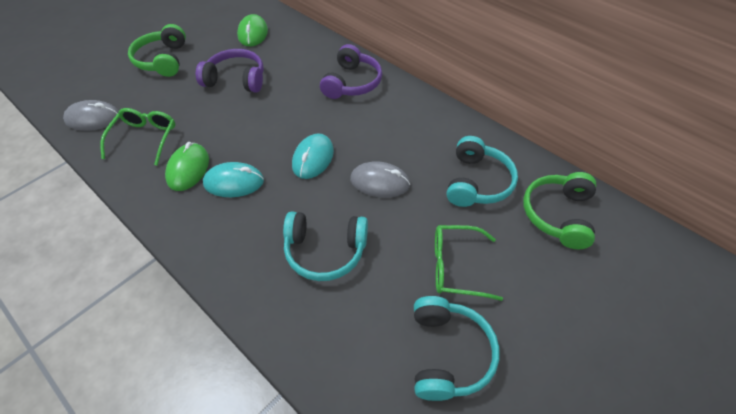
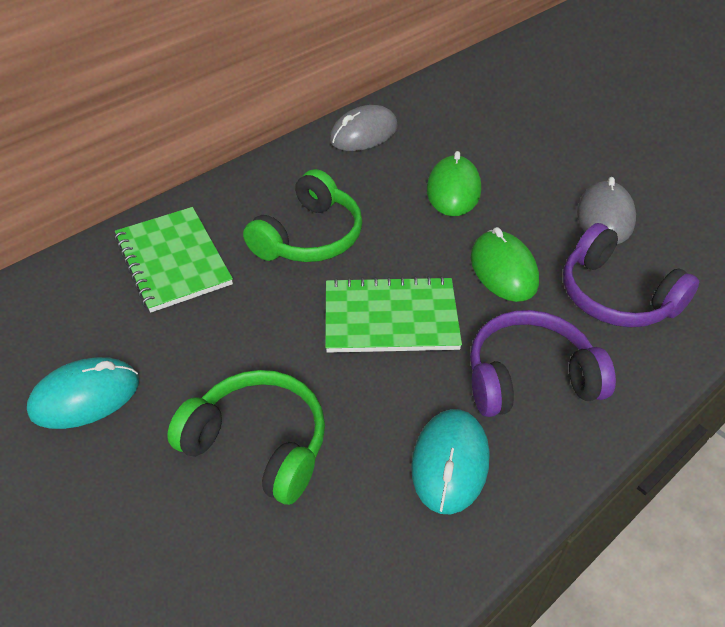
green glasses: 2 -> 0
green notebook: 0 -> 2
turquoise headphones: 3 -> 0

